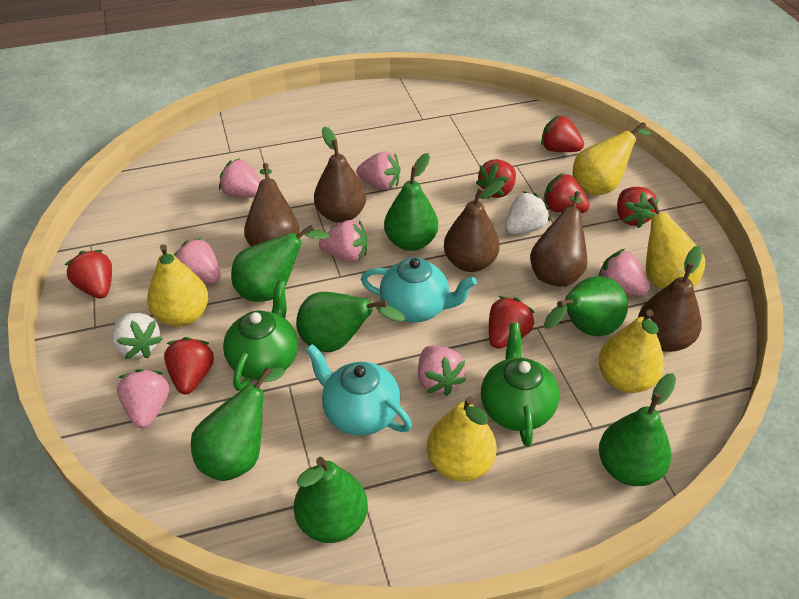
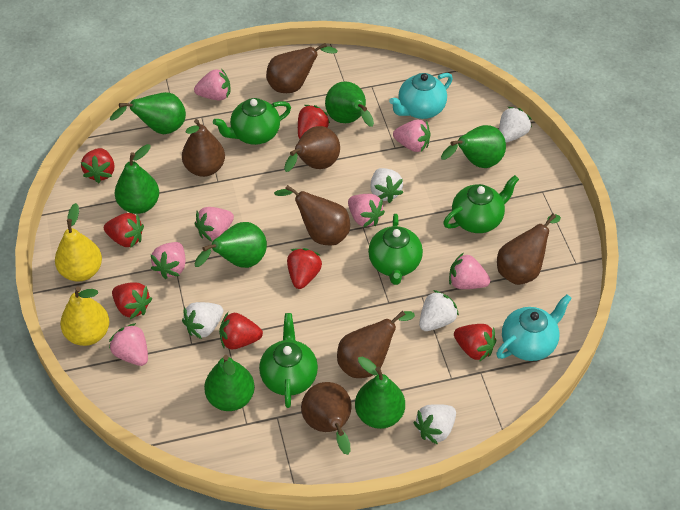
brown pear: 5 -> 7
green teapot: 2 -> 4
white strawberry: 2 -> 5
yellow pear: 5 -> 2

